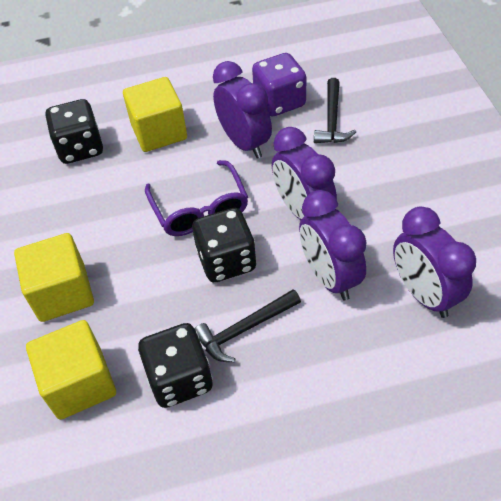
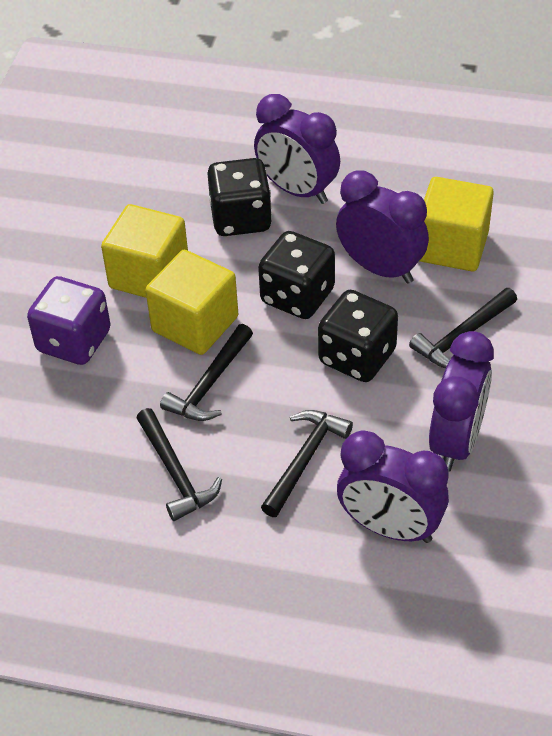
black hammer: 2 -> 4
purple glasses: 1 -> 0

